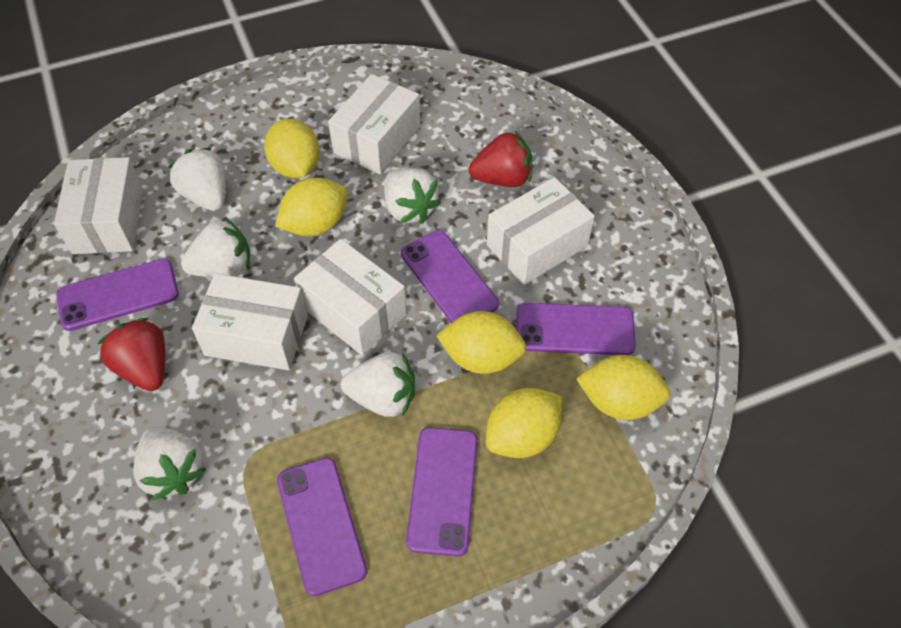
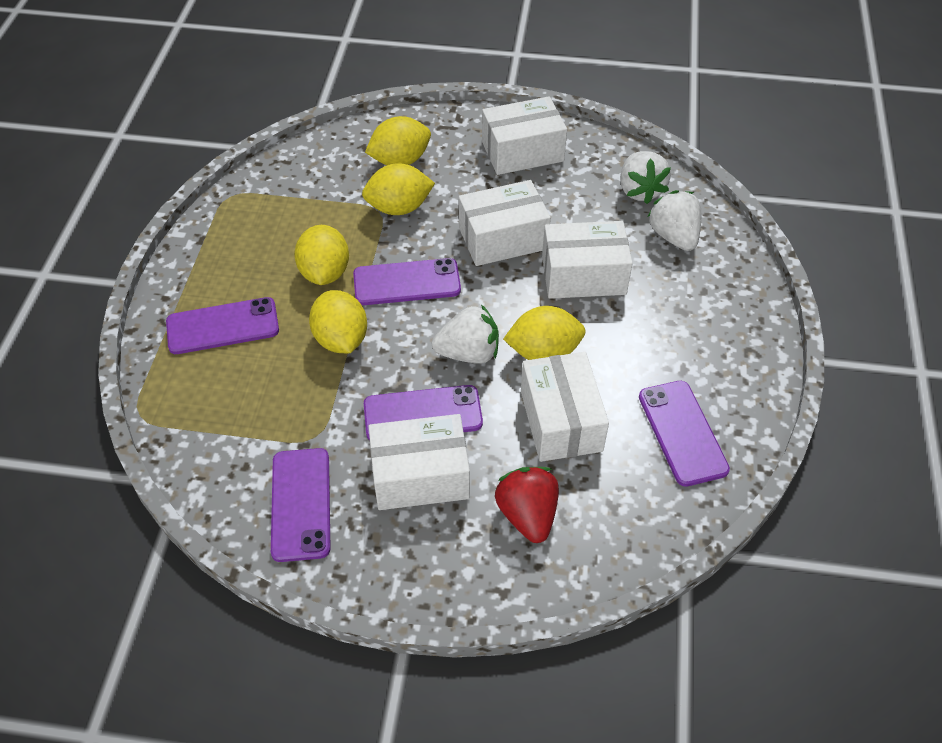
red strawberry: 2 -> 1
white strawberry: 5 -> 3

